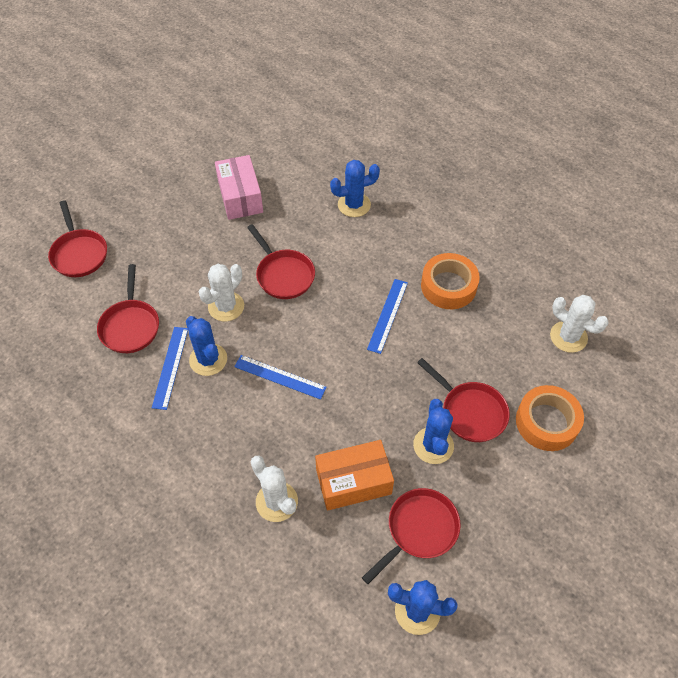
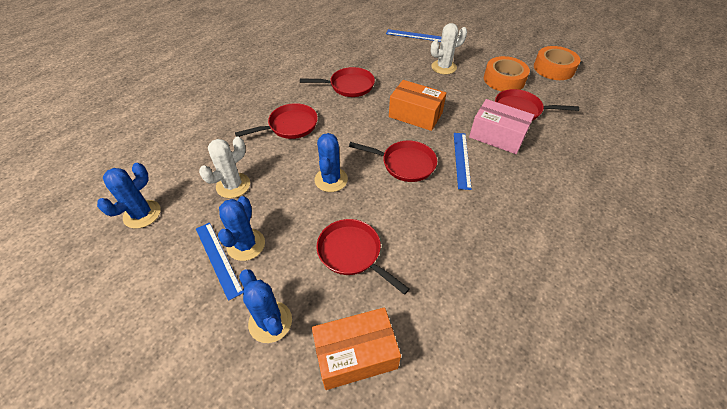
orange box: 1 -> 2
white cactus: 3 -> 2

